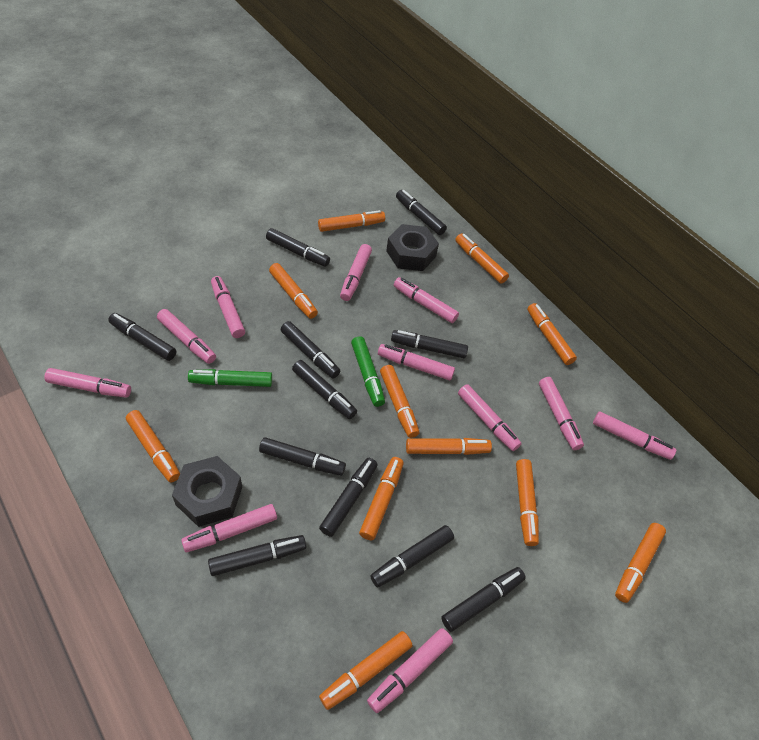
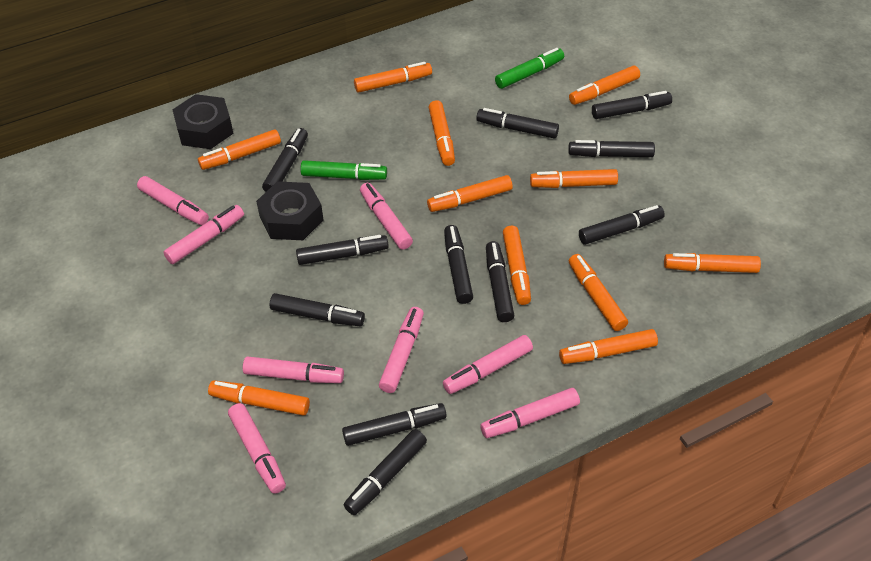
pink marker: 11 -> 8

